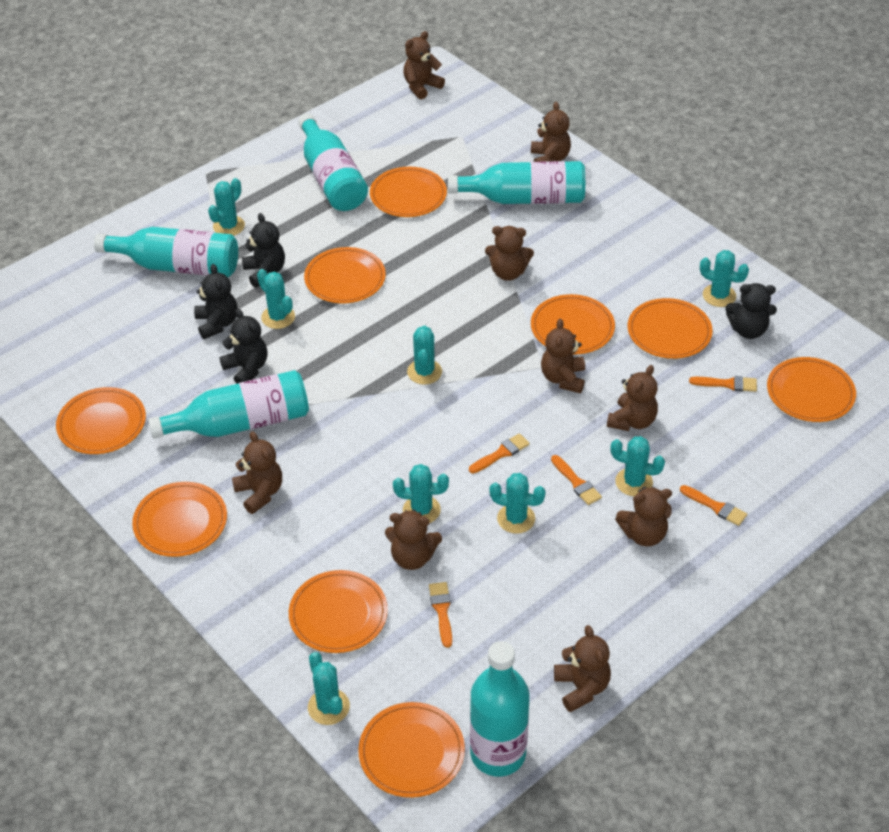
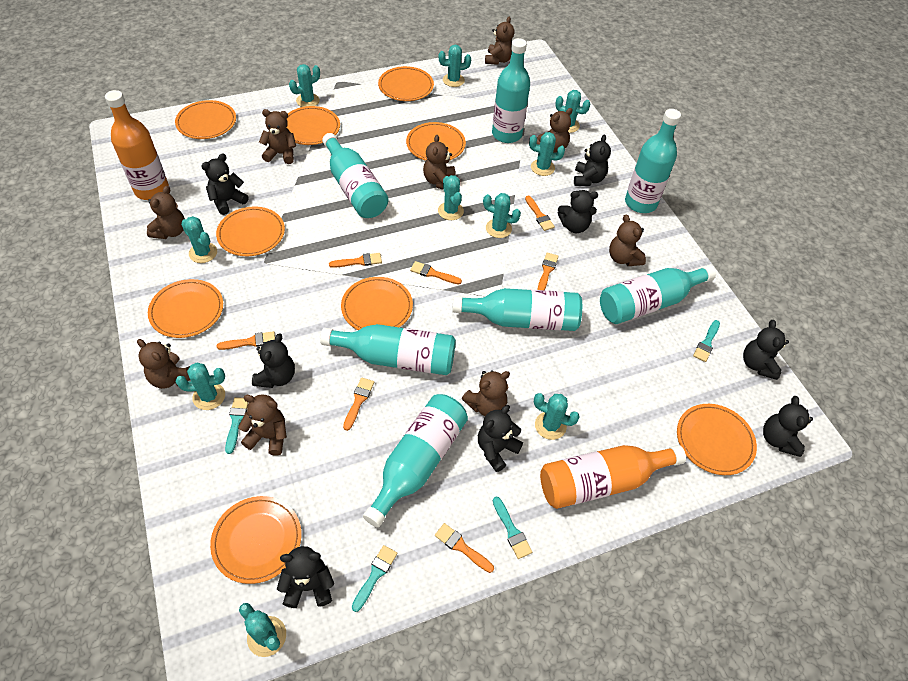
black teddy bear: 4 -> 8
orange bottle: 0 -> 2
orange brush: 5 -> 7
turquoise bottle: 5 -> 7
turquoise brush: 0 -> 4
turquoise cactus: 8 -> 10

